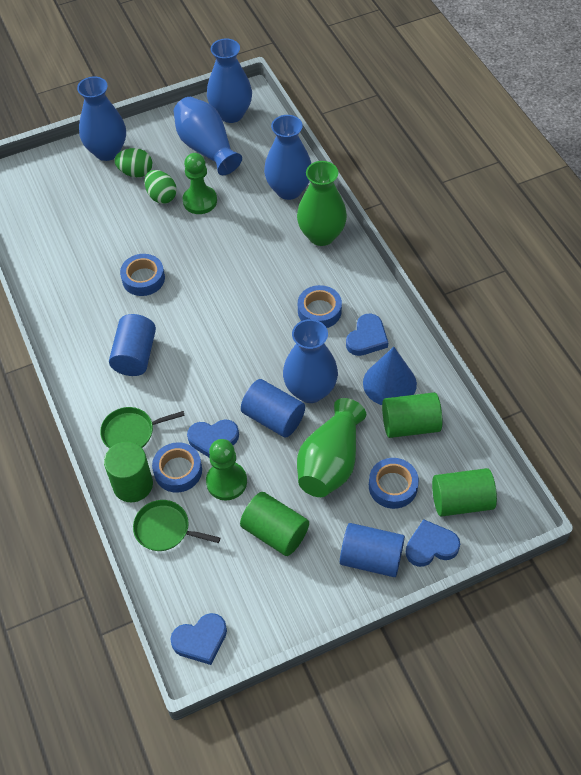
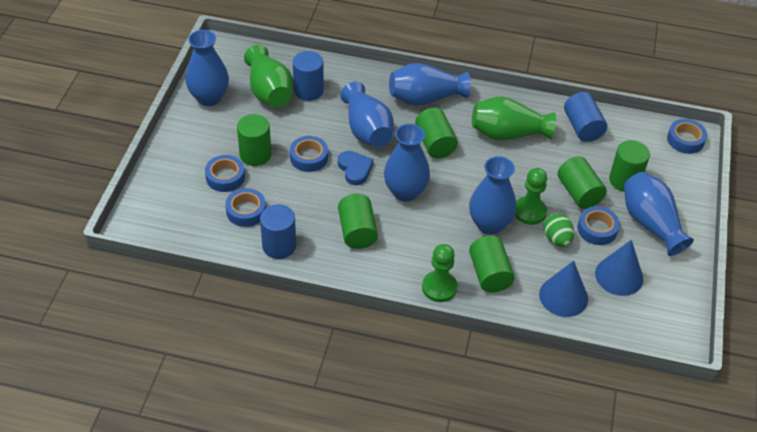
blue cone: 1 -> 2
blue heart: 4 -> 1
blue tape: 4 -> 5
blue vase: 5 -> 6
green cylinder: 4 -> 6
green egg: 2 -> 1
green pan: 2 -> 0

